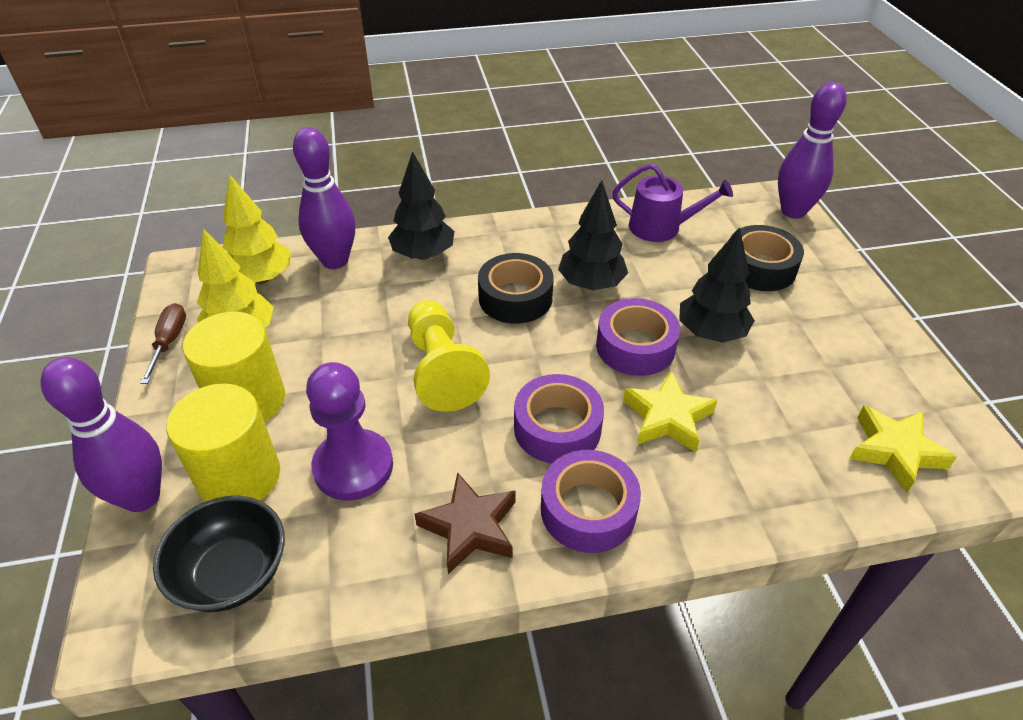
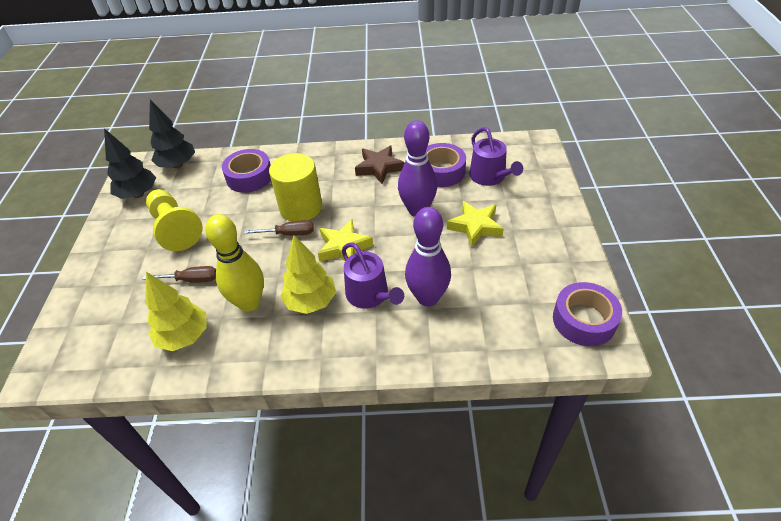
black bowl: 1 -> 0
black tape: 2 -> 0
black tree: 3 -> 2
brown screwdriver: 1 -> 2
purple bowling pin: 3 -> 2
purple pawn: 1 -> 0
purple watering can: 1 -> 2
yellow bowling pin: 0 -> 1
yellow cylinder: 2 -> 1

